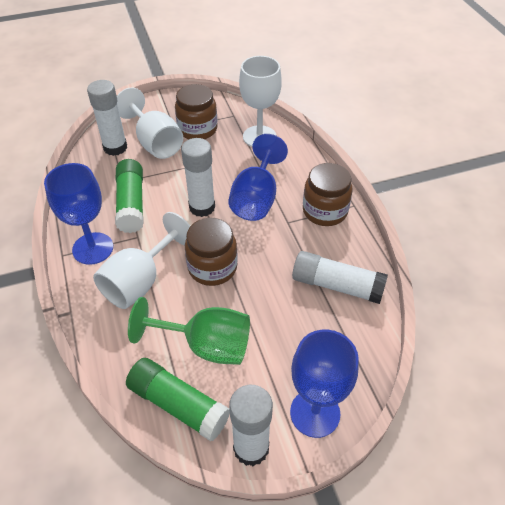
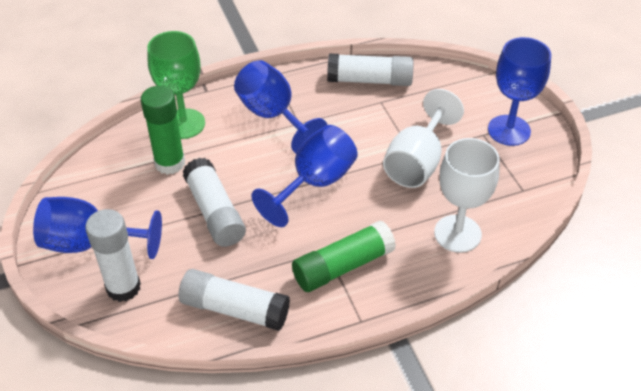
blue goblet: 3 -> 4
brown jar: 3 -> 0
white goblet: 3 -> 2

